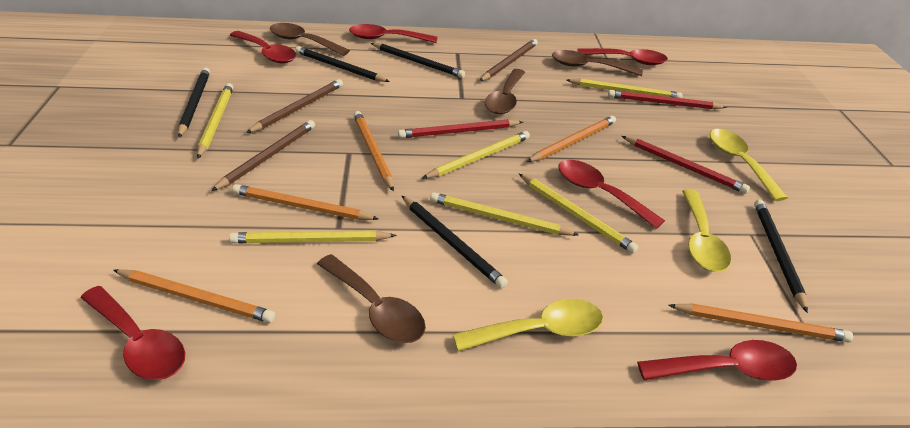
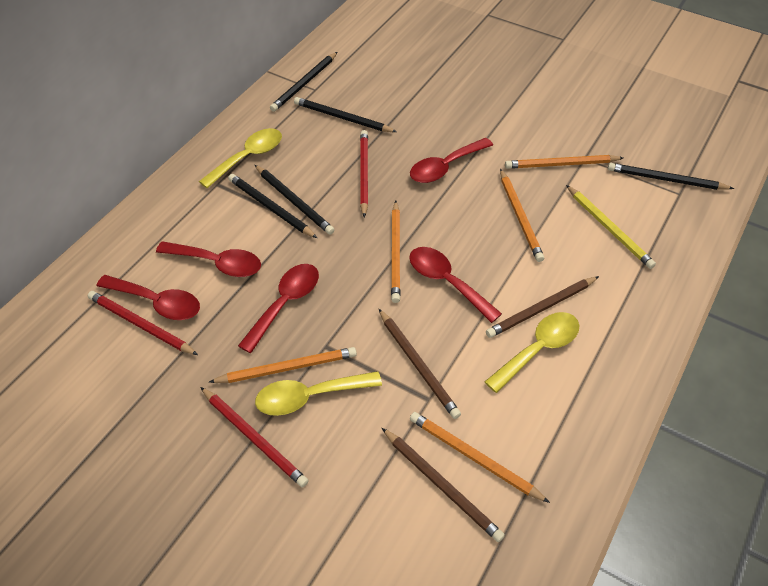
brown spoon: 4 -> 0
red spoon: 6 -> 5
yellow pencil: 6 -> 1

